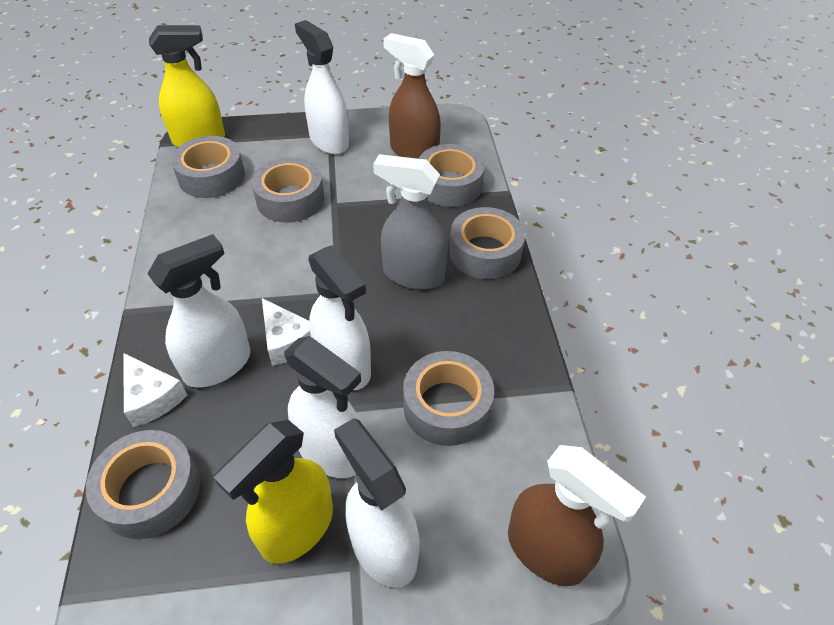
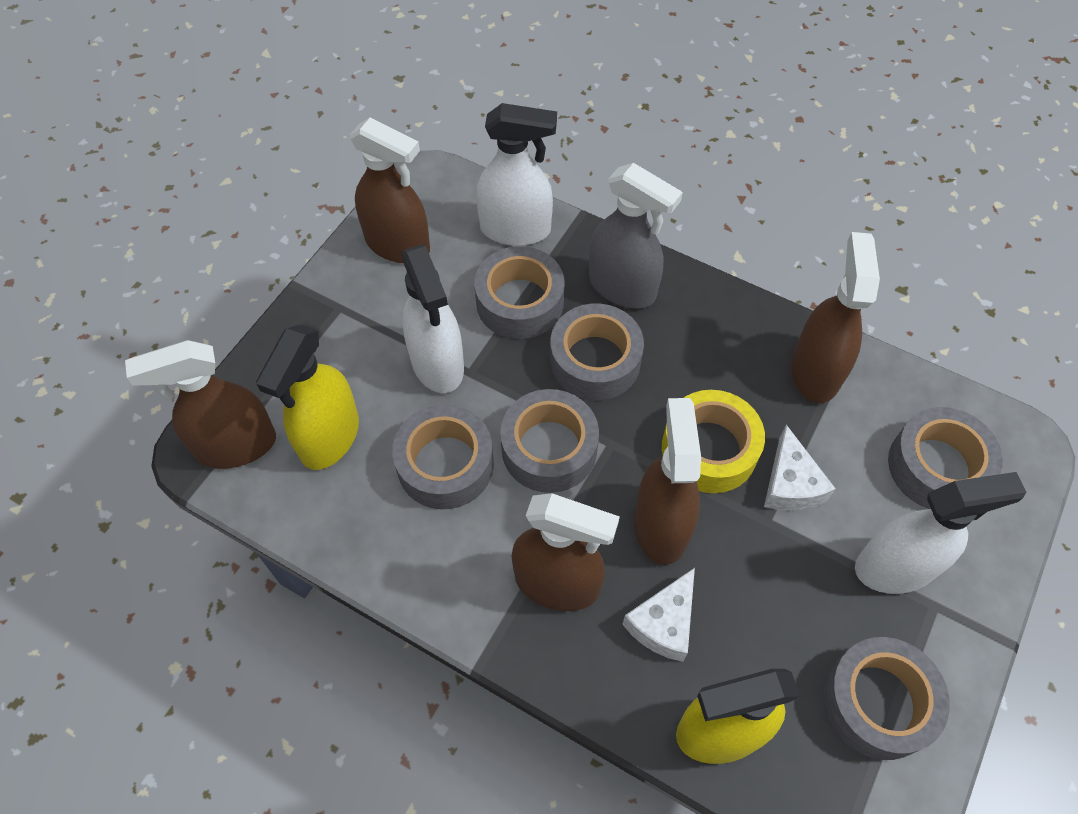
brown spray bottle: 2 -> 5
white spray bottle: 5 -> 3
yellow tape: 0 -> 1

